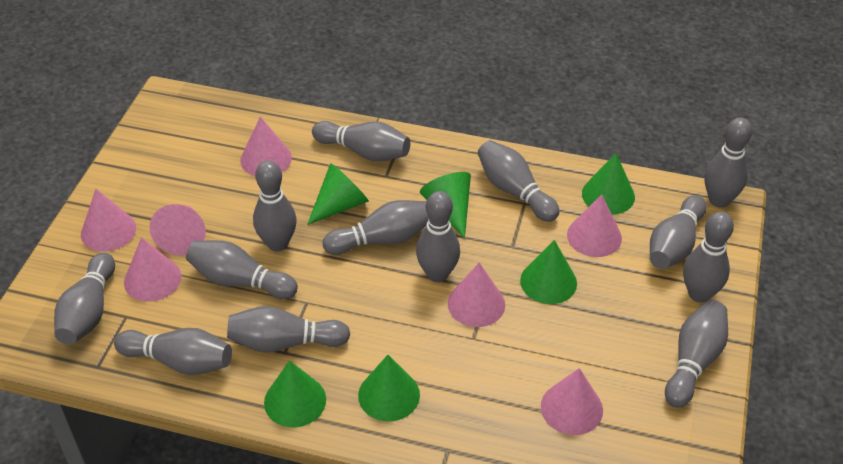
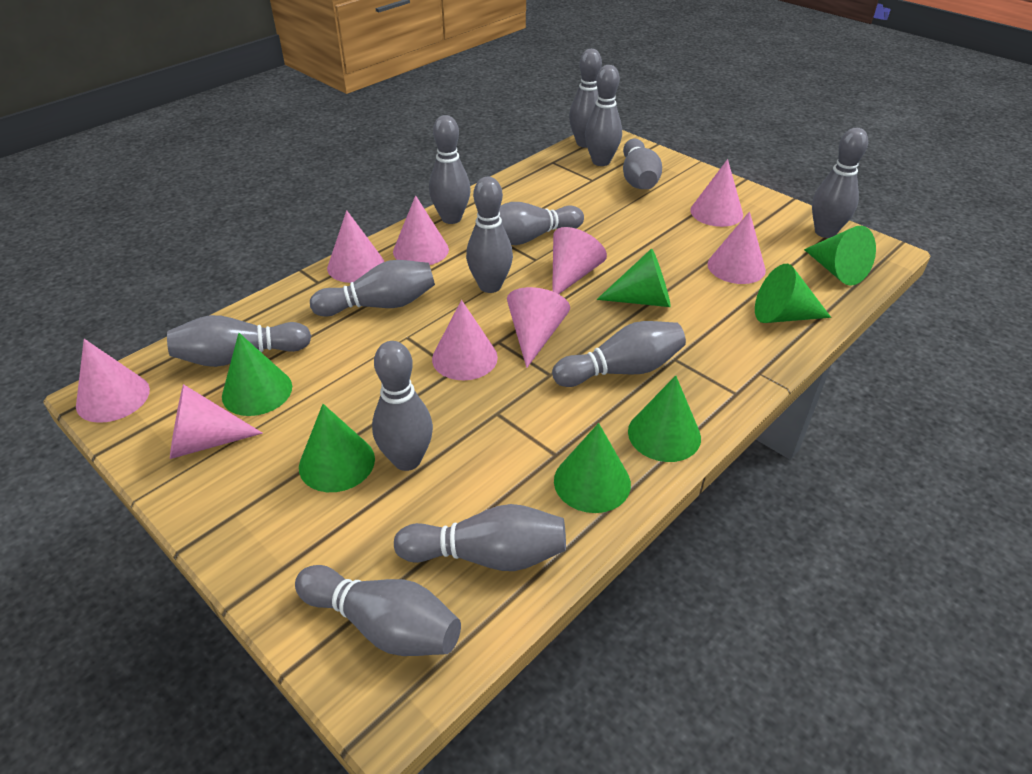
green cone: 6 -> 7
pink cone: 7 -> 9

